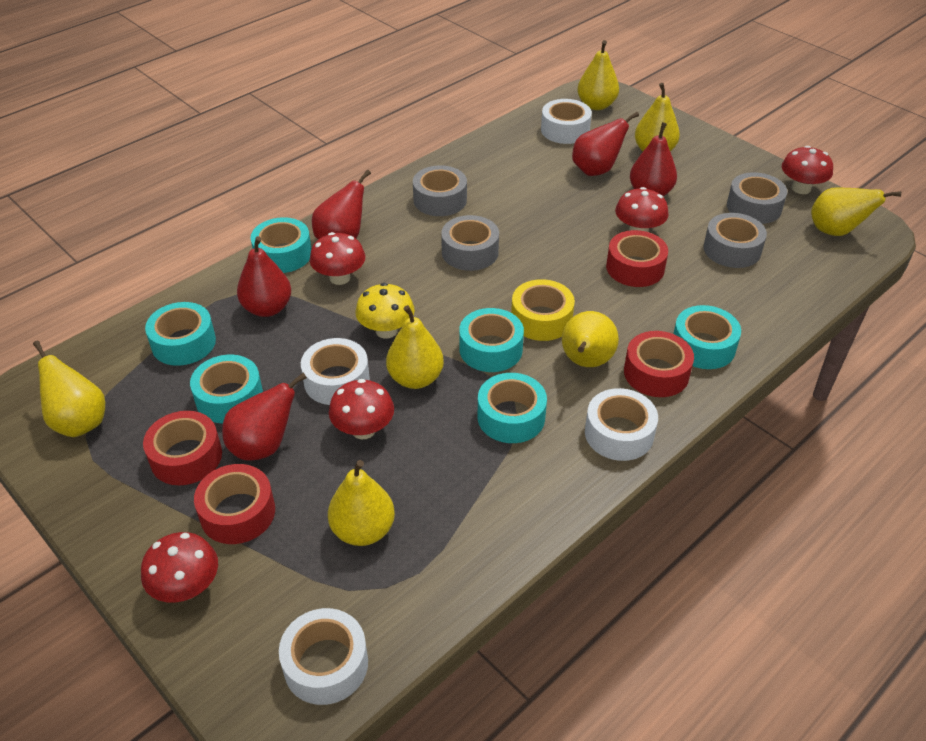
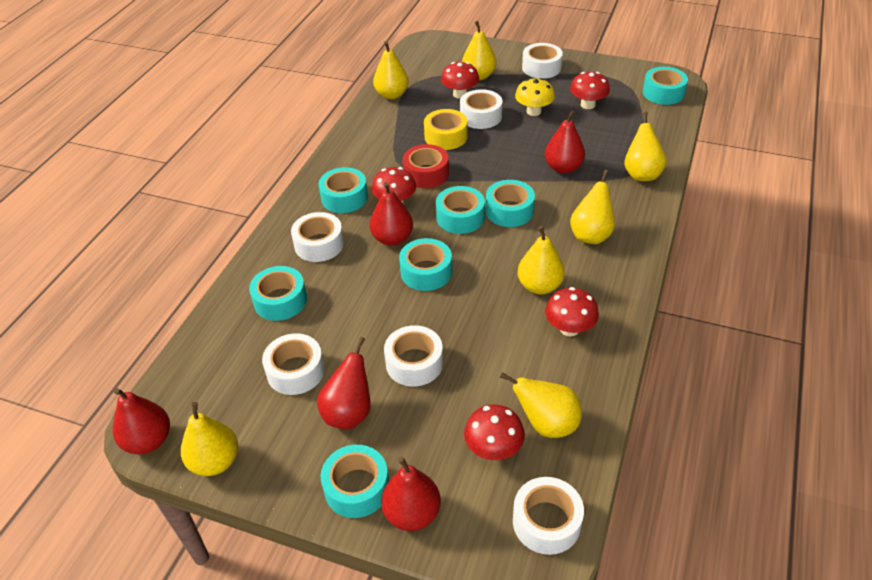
grey tape: 4 -> 0
red tape: 4 -> 1
turquoise tape: 6 -> 7
white tape: 4 -> 6

